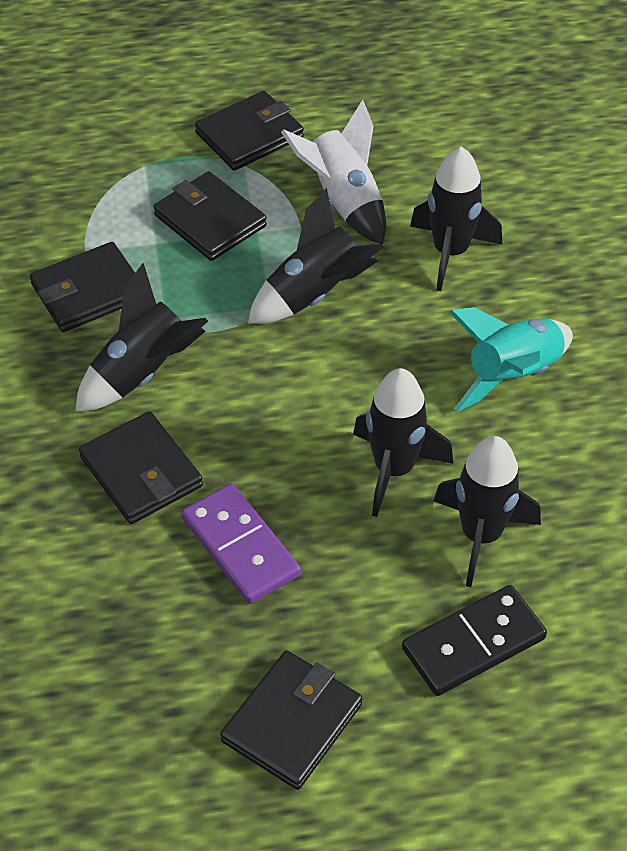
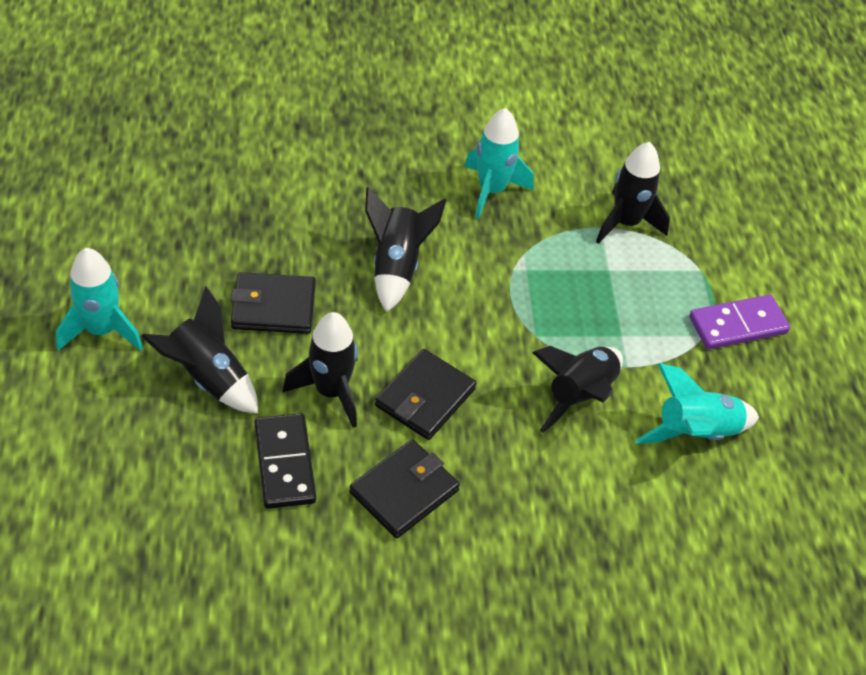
black wallet: 5 -> 3
turquoise rocket: 1 -> 3
white rocket: 1 -> 0

